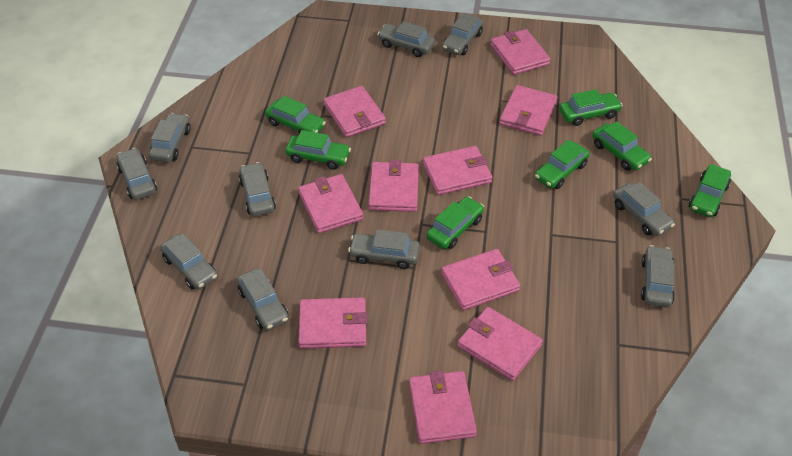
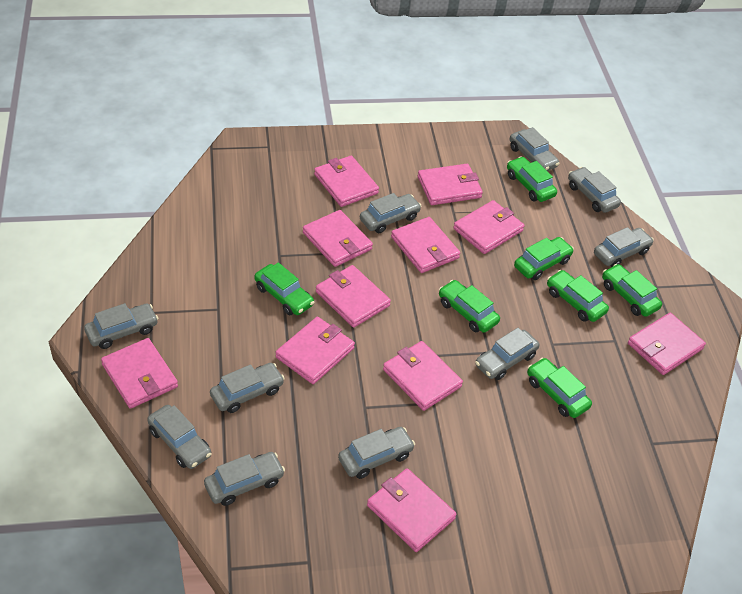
pink wallet: 10 -> 11

